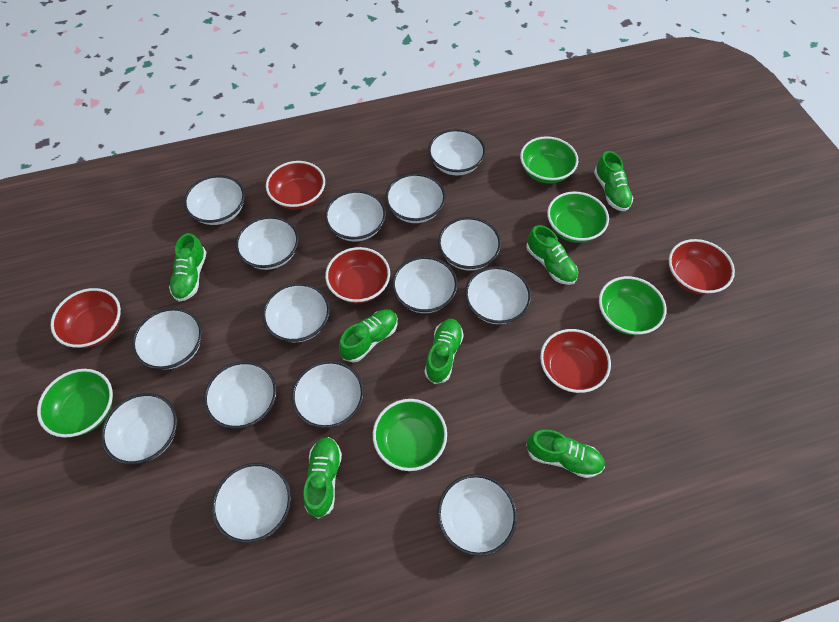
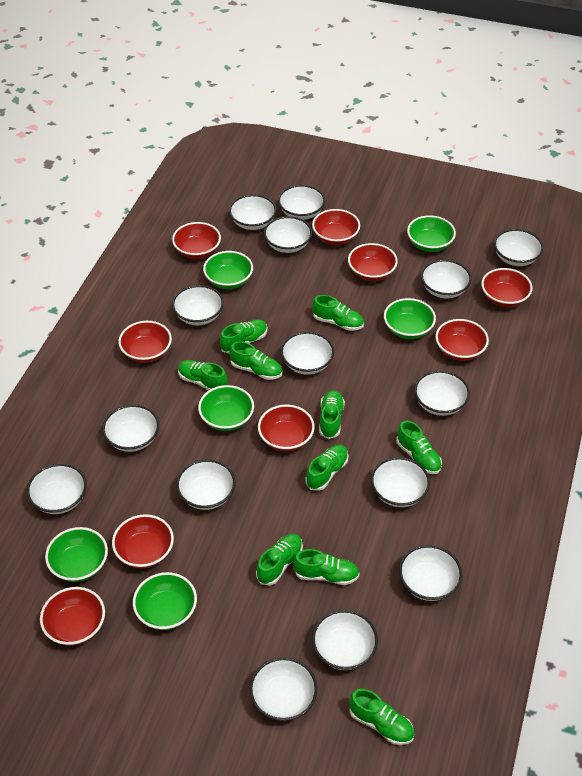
green bowl: 5 -> 6
green shoe: 7 -> 10
red bowl: 5 -> 9

